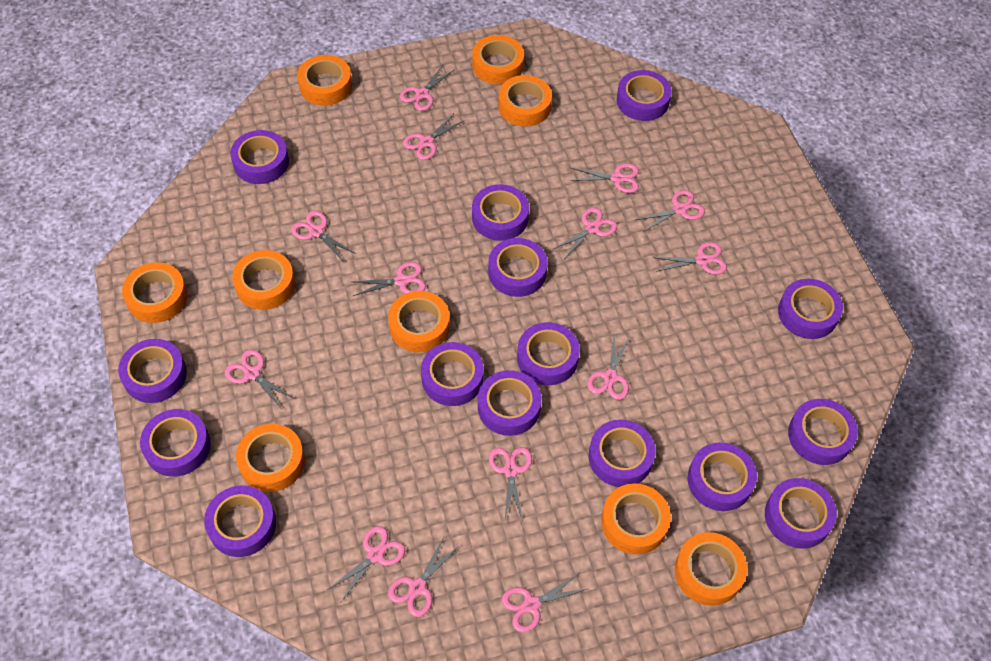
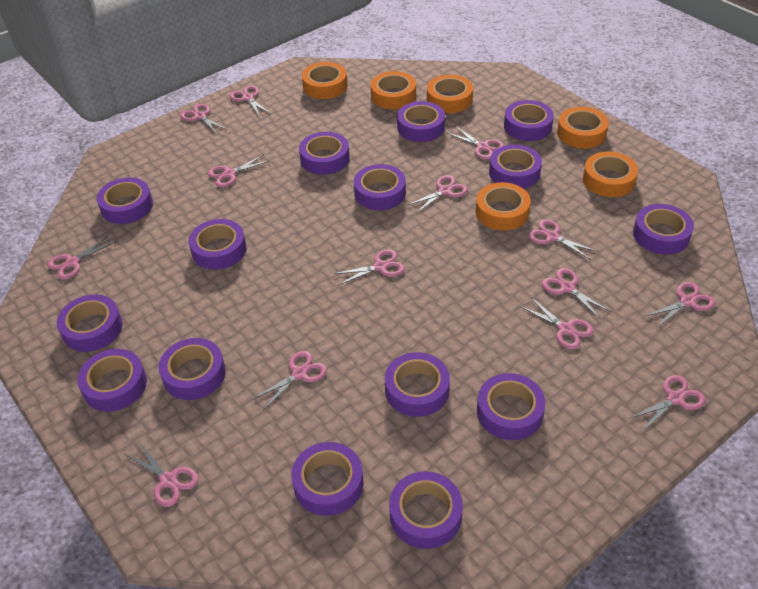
orange tape: 9 -> 6

